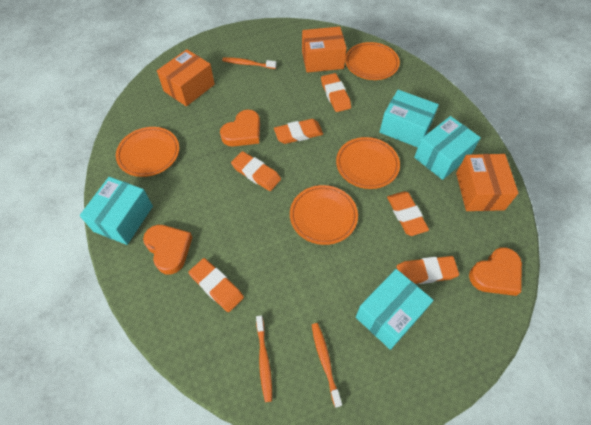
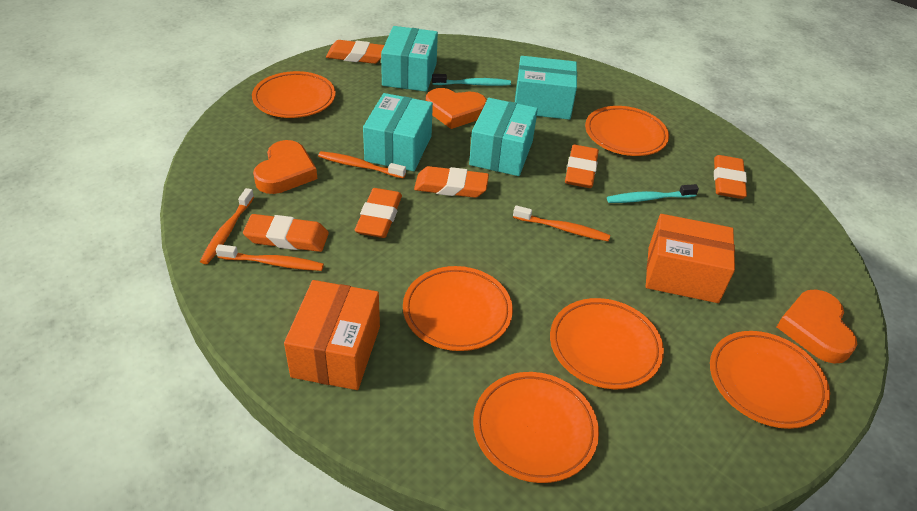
orange box: 3 -> 2
orange plate: 4 -> 6
orange toothbrush: 3 -> 4
turquoise toothbrush: 0 -> 2

